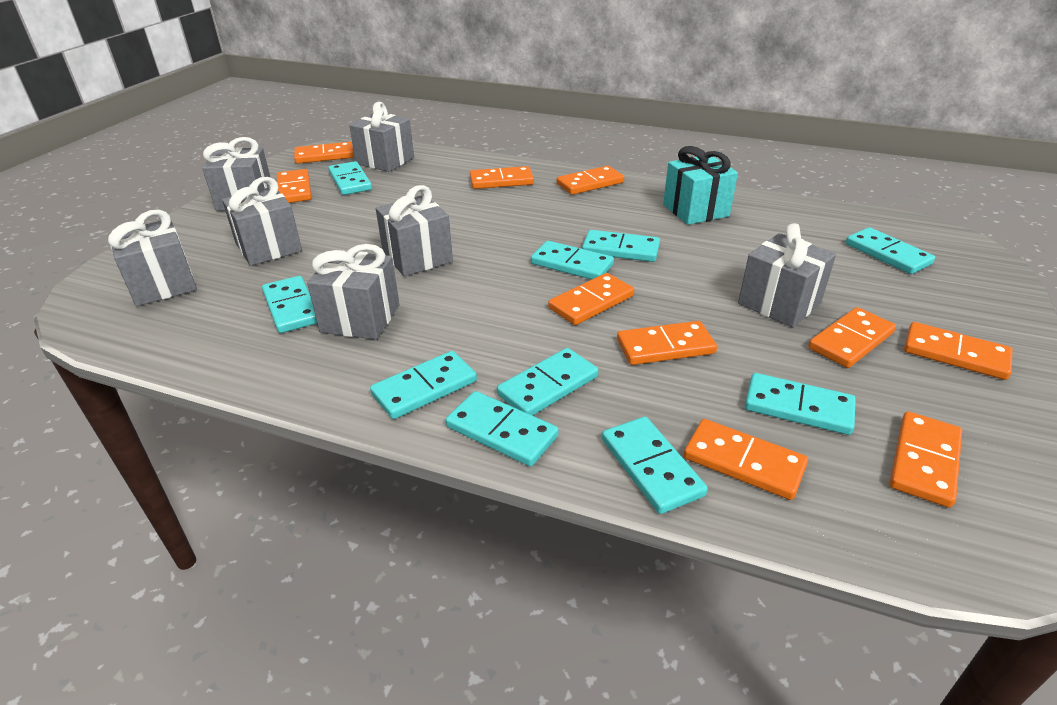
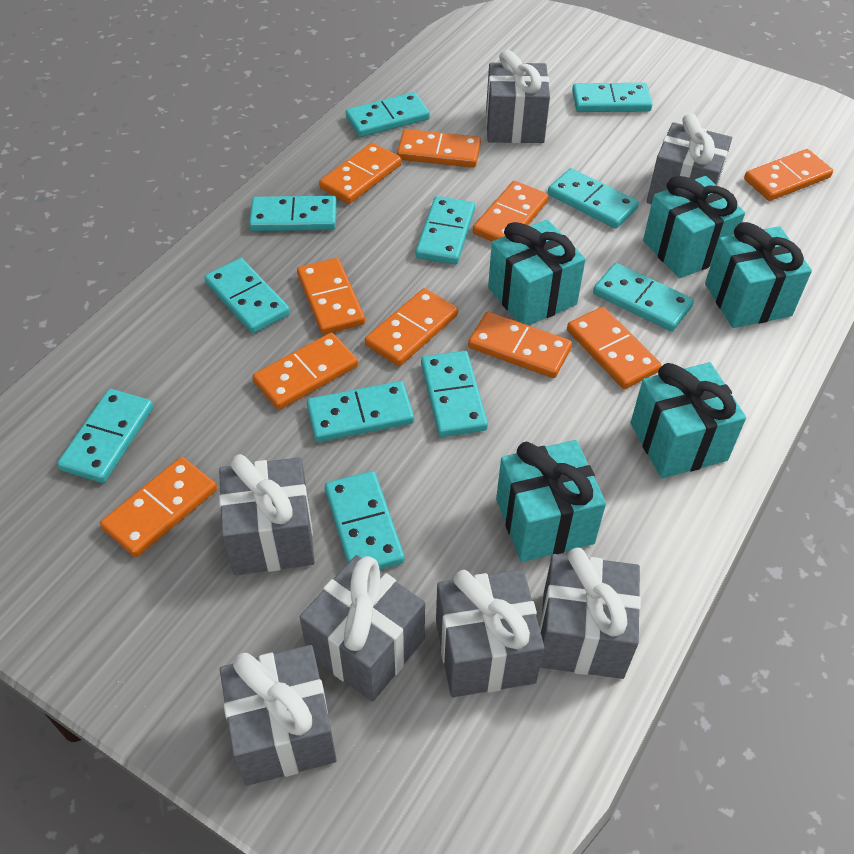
turquoise domino: 10 -> 11
turquoise gift: 1 -> 5

